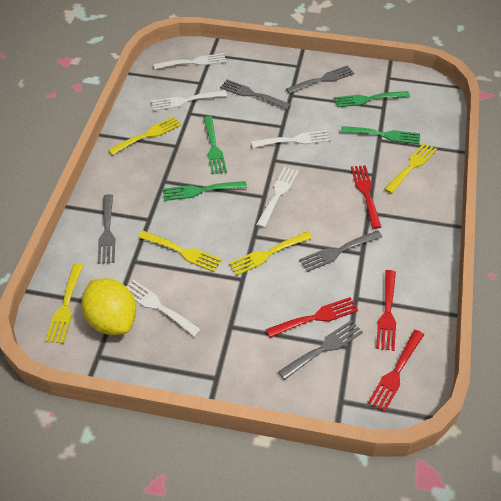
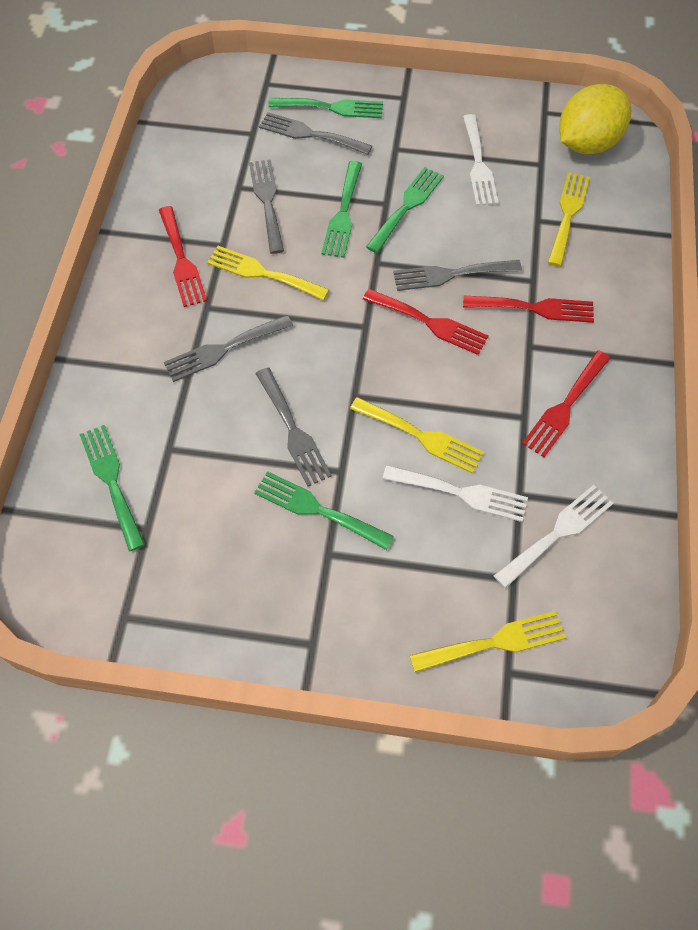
green fork: 4 -> 5
white fork: 5 -> 3
yellow fork: 5 -> 4

